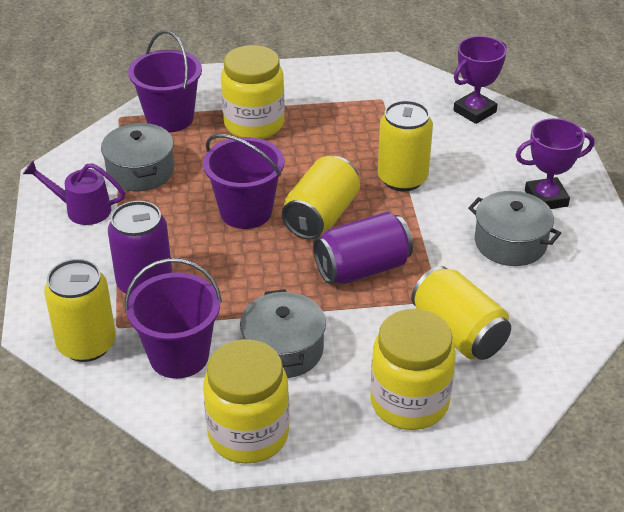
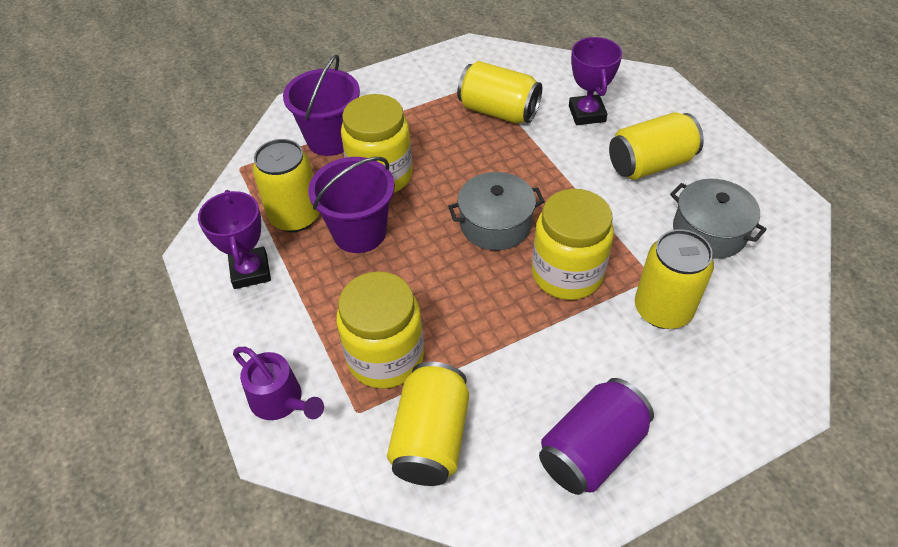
grey pot: 3 -> 2
purple bucket: 3 -> 2
purple can: 2 -> 1
yellow can: 4 -> 5

